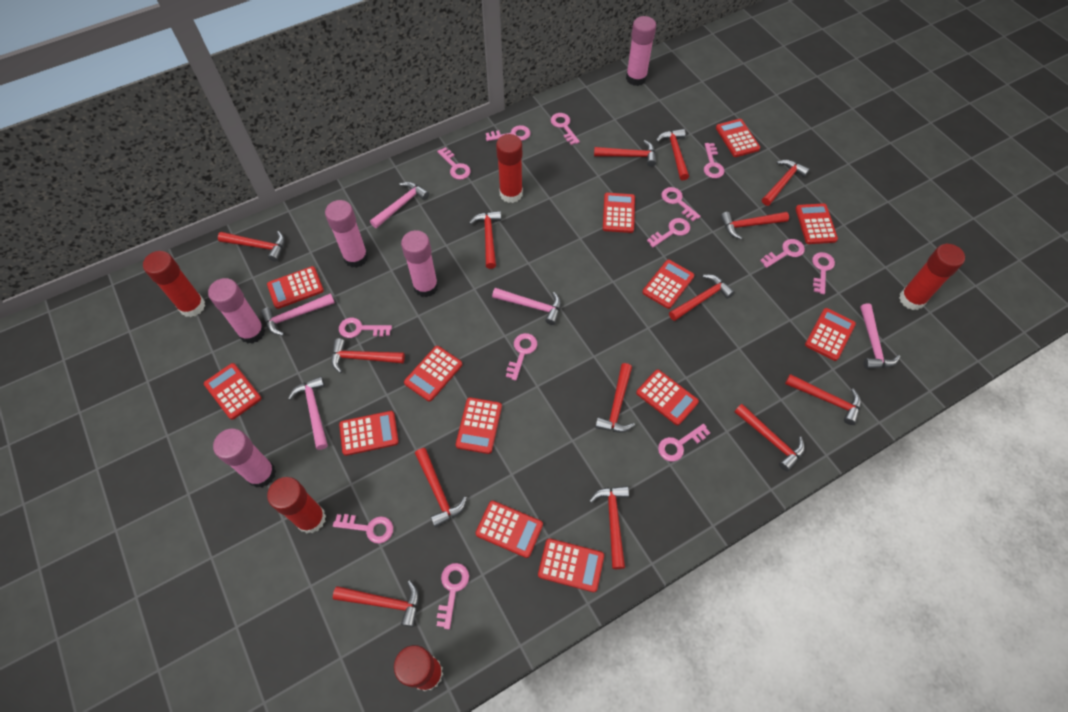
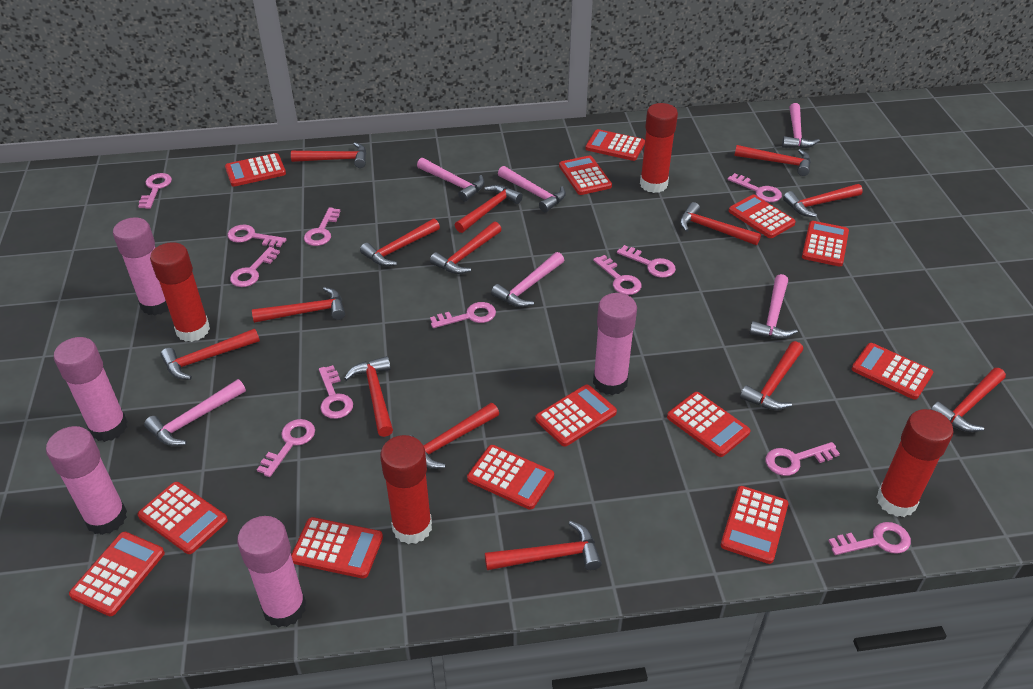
pink hammer: 5 -> 6
pink key: 13 -> 12
red glue stick: 5 -> 4

